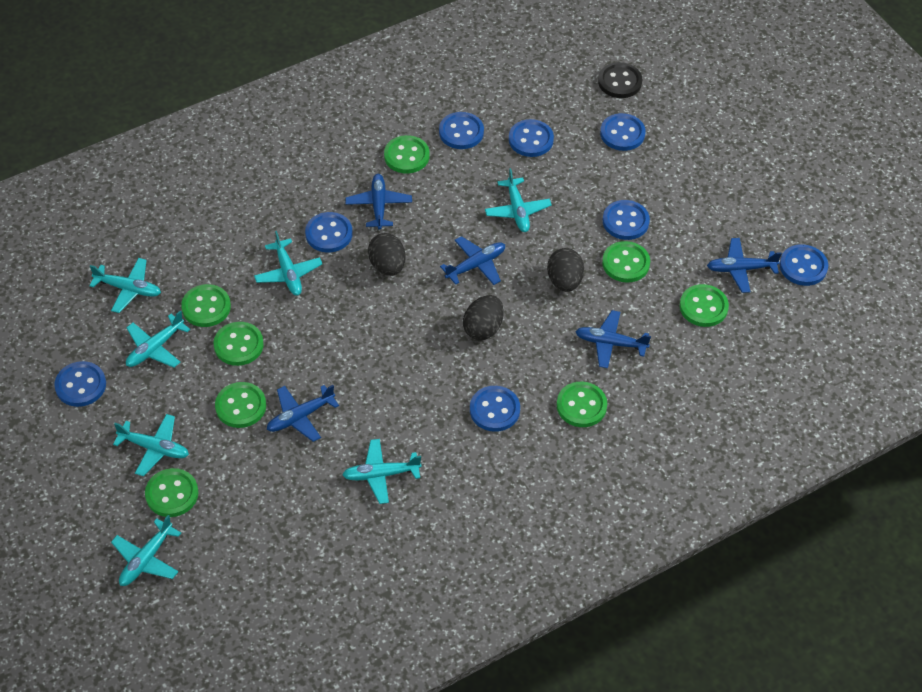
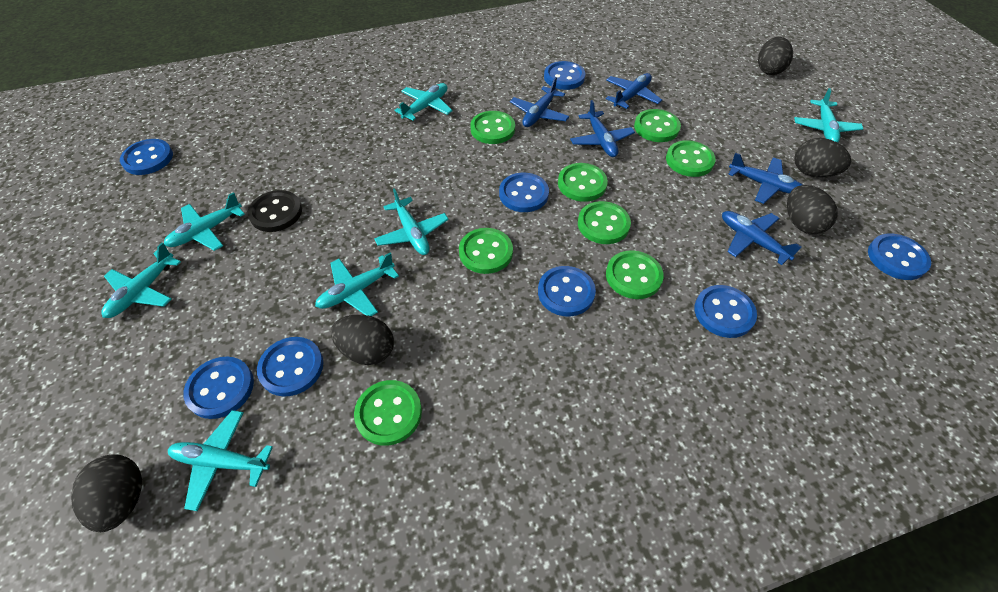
black egg: 3 -> 5

